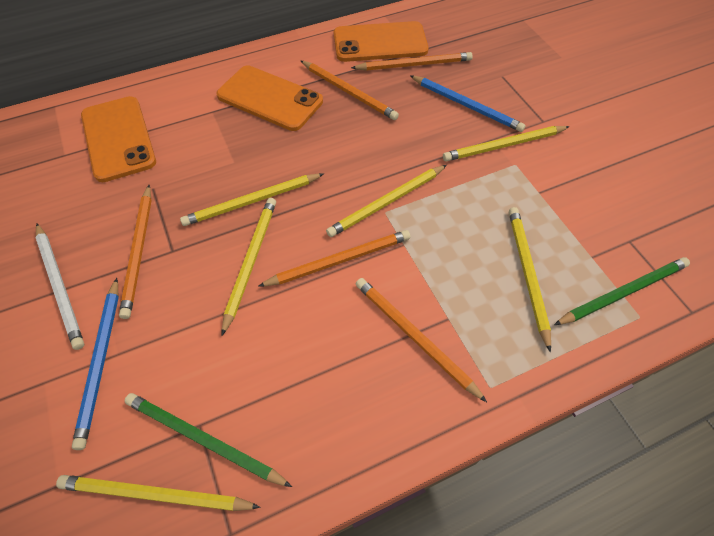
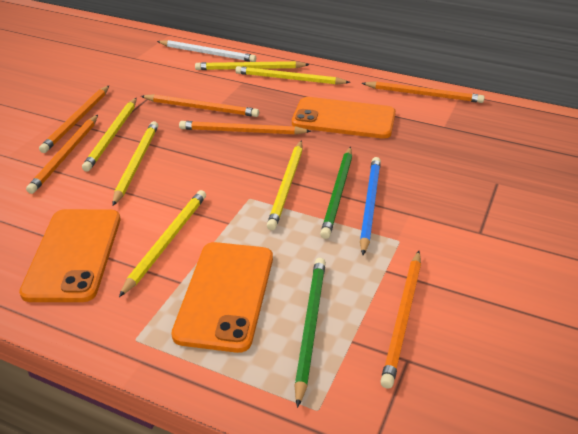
blue pencil: 2 -> 1
orange pencil: 5 -> 6

